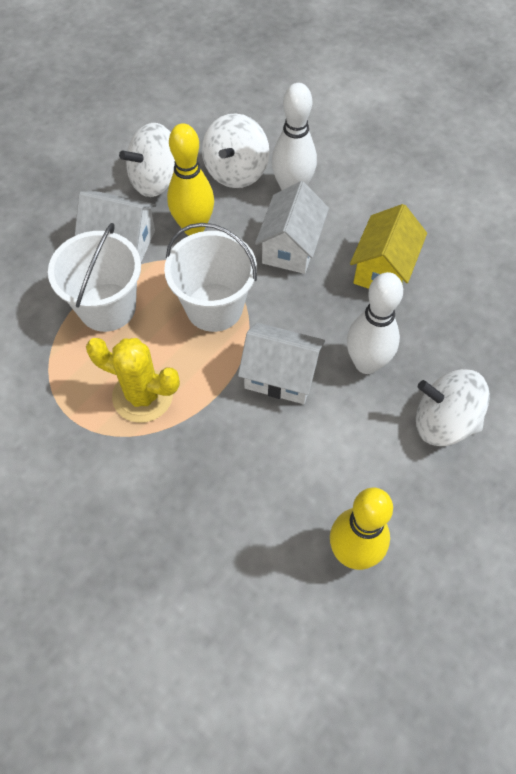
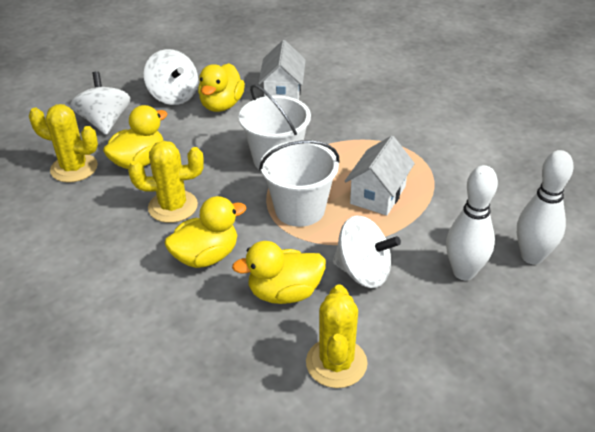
white house: 3 -> 2
yellow bowling pin: 2 -> 0
yellow cactus: 1 -> 3
yellow duck: 0 -> 4
yellow house: 1 -> 0

